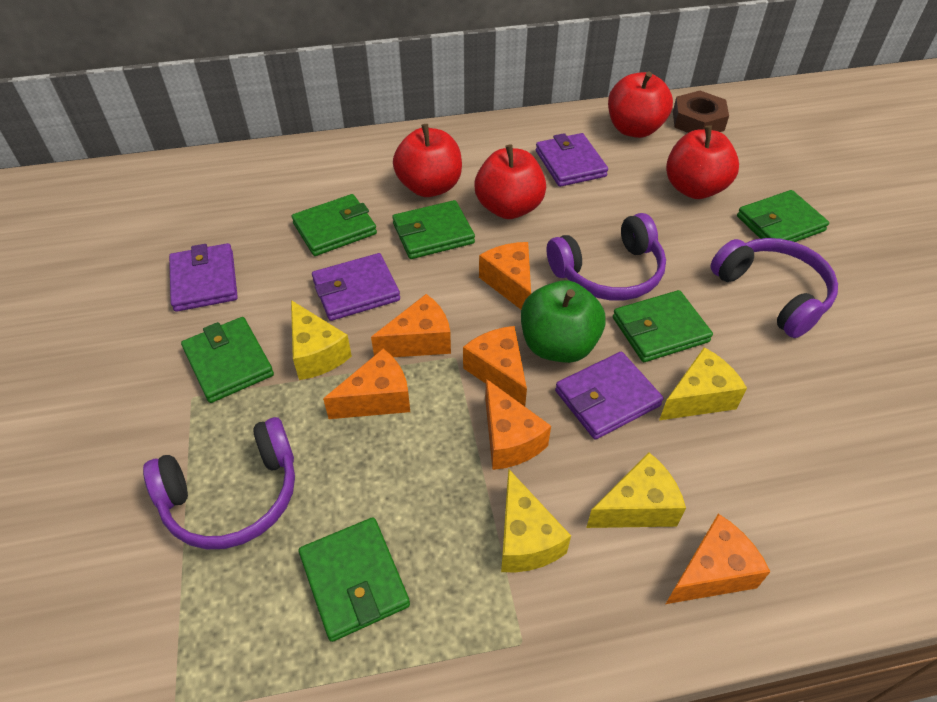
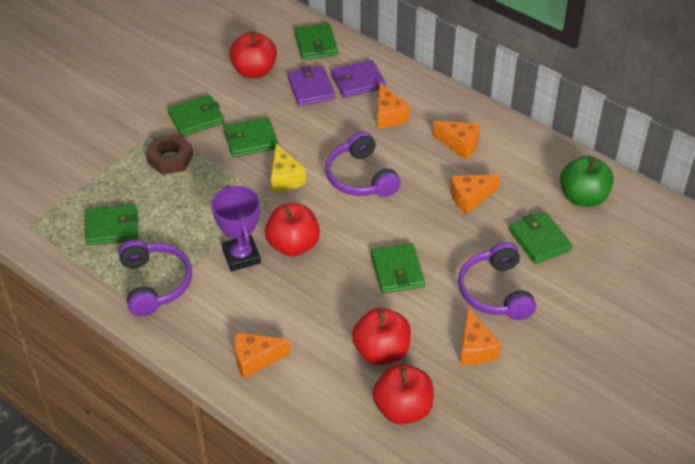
orange cheese: 6 -> 5
purple trophy: 0 -> 1
purple wallet: 4 -> 2
yellow cheese: 4 -> 1

